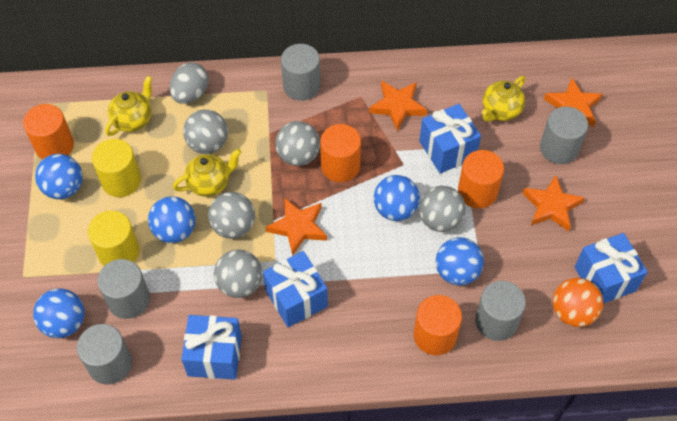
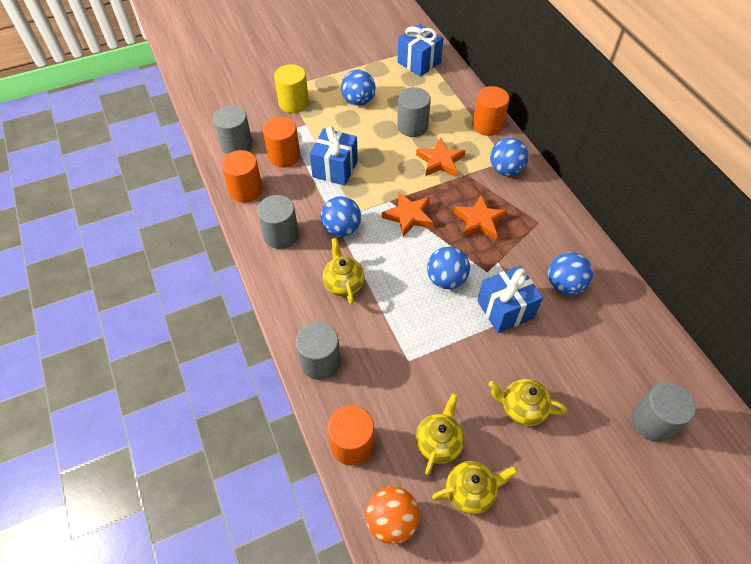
blue gift: 4 -> 3
grey ball: 5 -> 0
grey egg: 1 -> 0
orange star: 4 -> 3
yellow cylinder: 2 -> 1
yellow teapot: 3 -> 4

